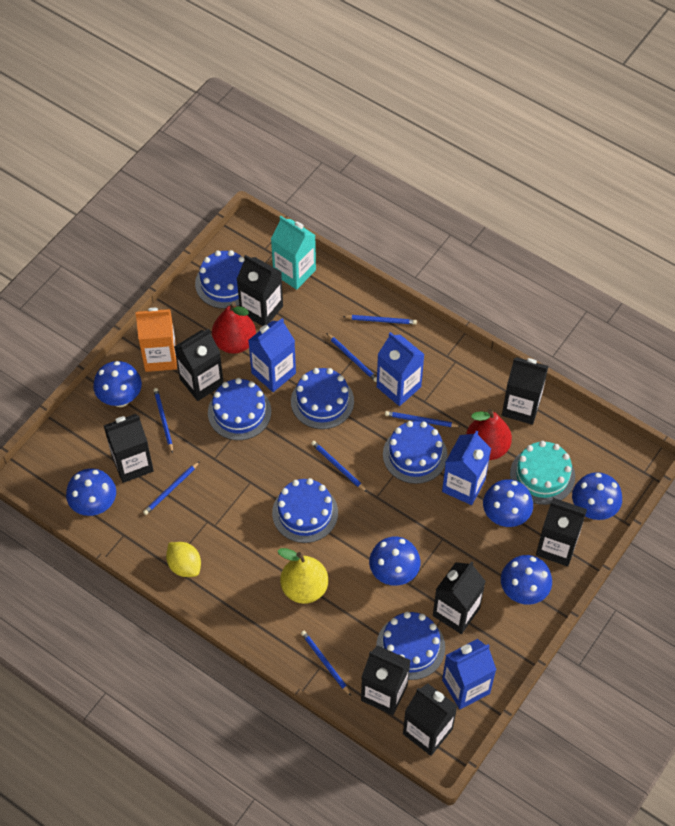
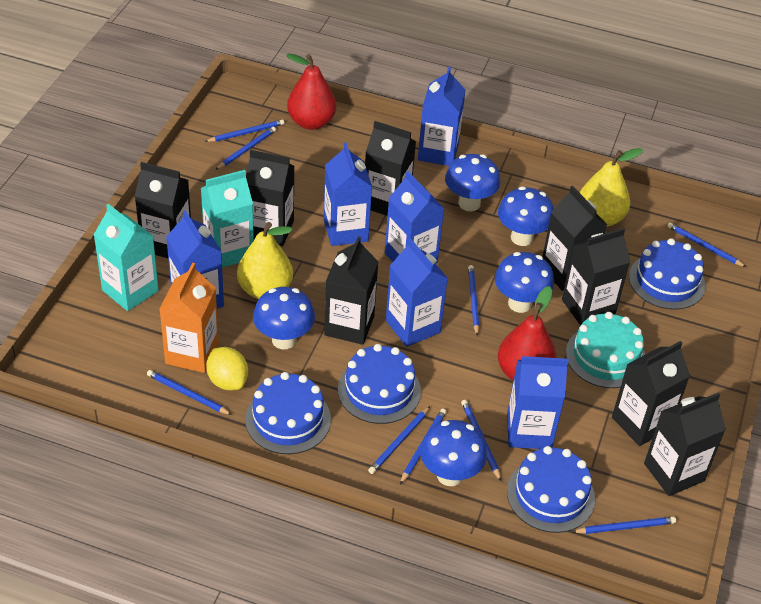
blue cake: 6 -> 4
blue carton: 4 -> 6
blue mushroom: 6 -> 5
blue pencil: 7 -> 9
turquoise carton: 1 -> 2
yellow pear: 1 -> 2

